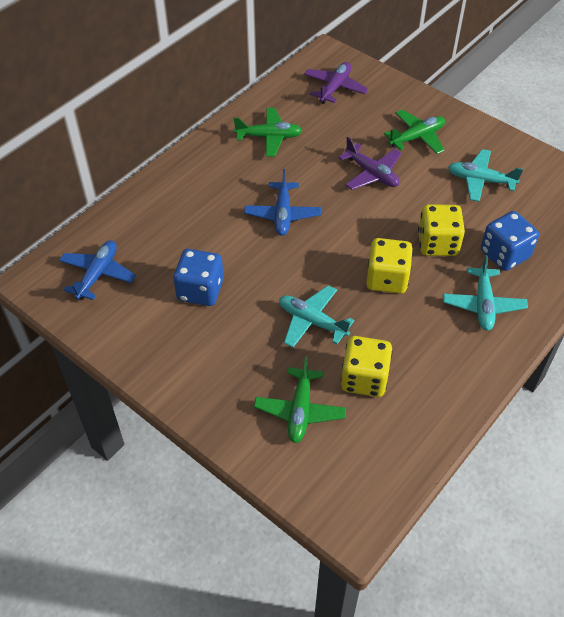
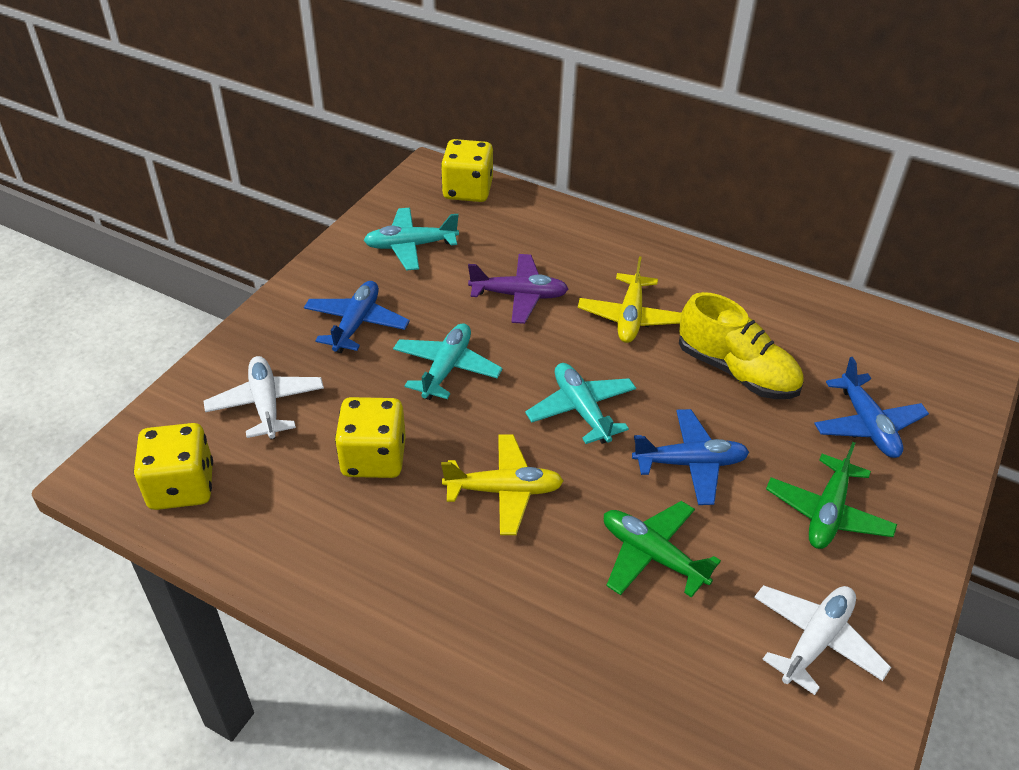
blue dice: 2 -> 0
blue plane: 2 -> 3
green plane: 3 -> 2
purple plane: 2 -> 1
white plane: 0 -> 2
yellow plane: 0 -> 2
yellow shoe: 0 -> 1

